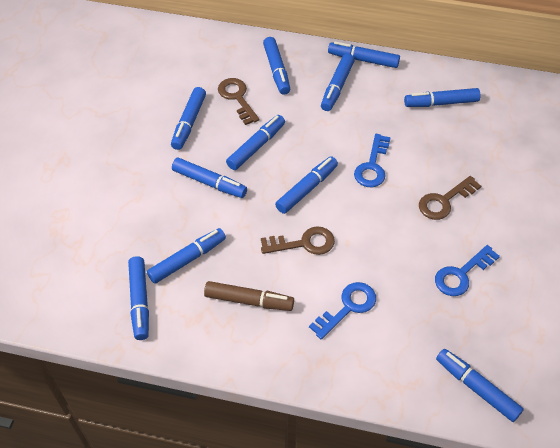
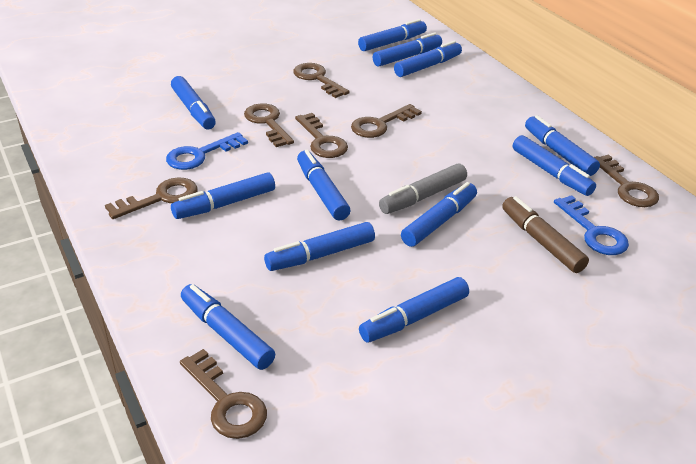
blue key: 3 -> 2
blue marker: 11 -> 12
brown key: 3 -> 7
grey marker: 0 -> 1

